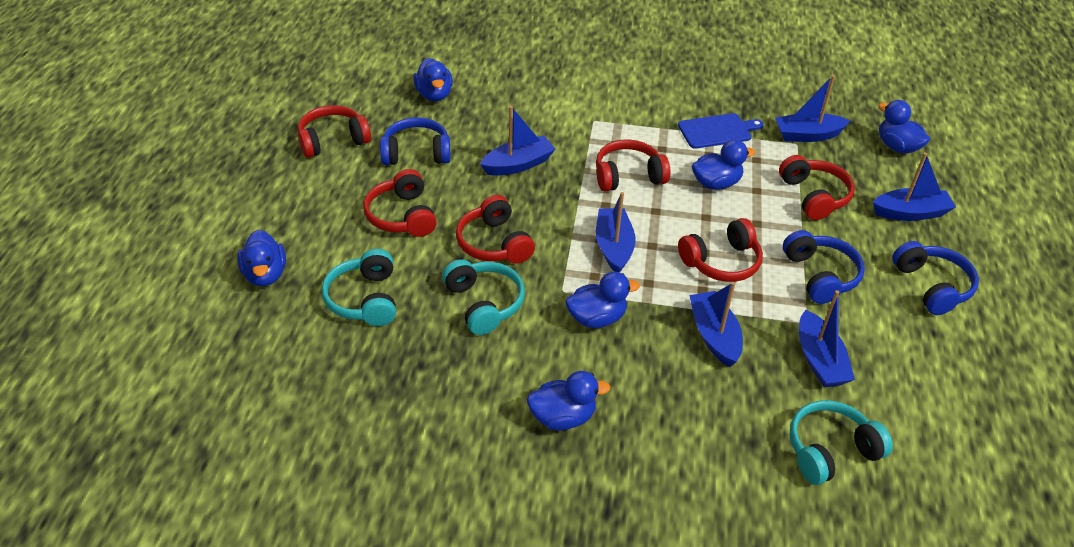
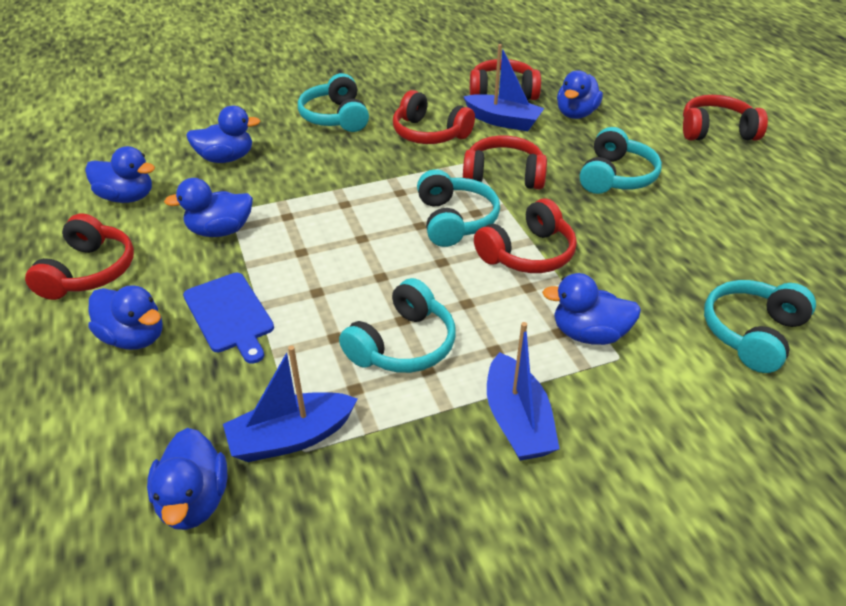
blue boat: 6 -> 3
blue duck: 6 -> 7
blue headphones: 3 -> 0
turquoise headphones: 3 -> 5

